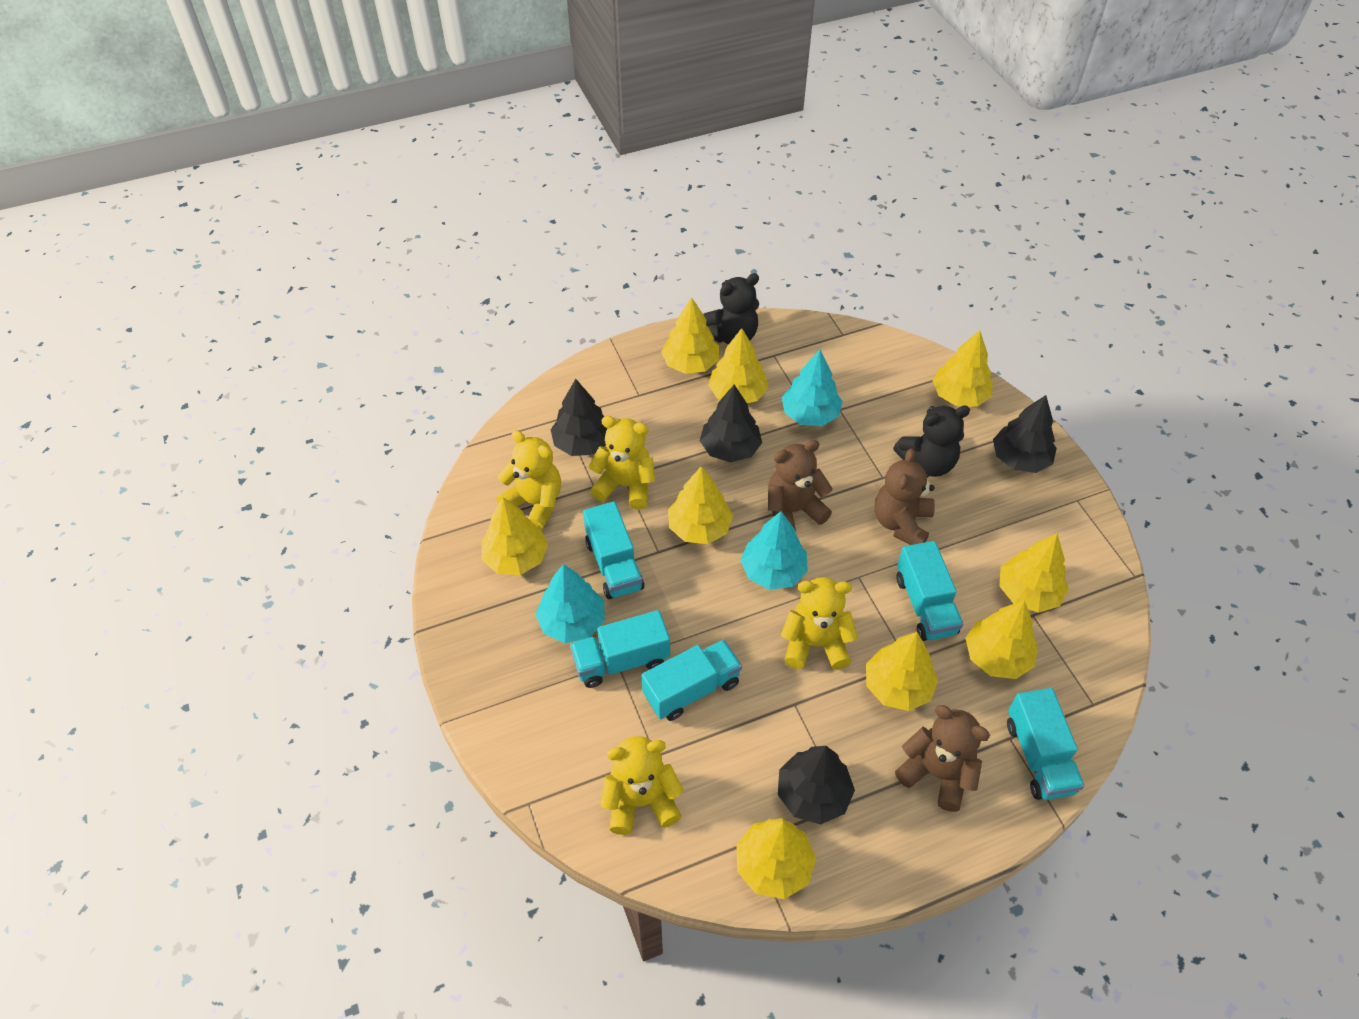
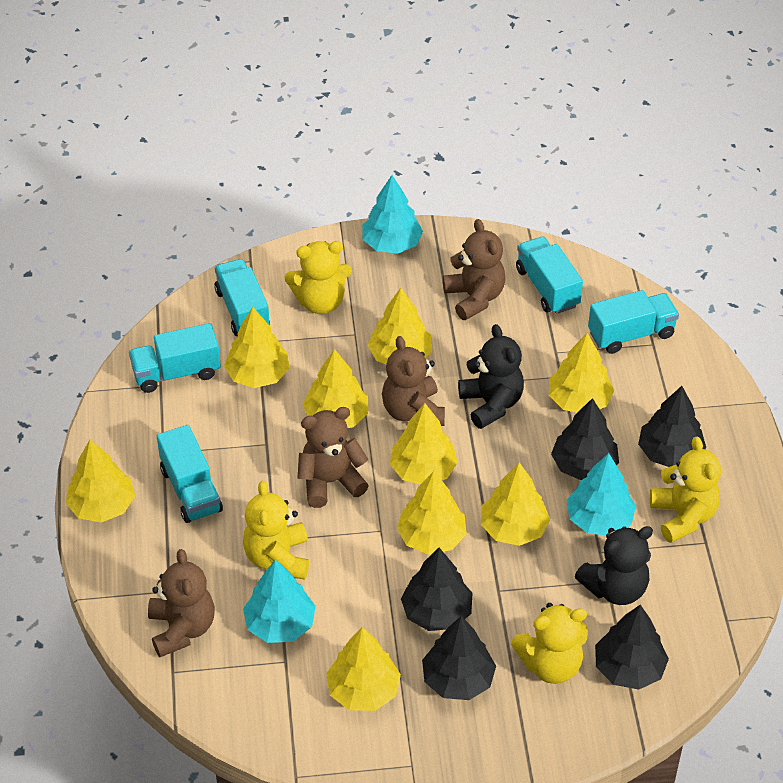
black tree: 4 -> 5
brown teddy bear: 3 -> 4

